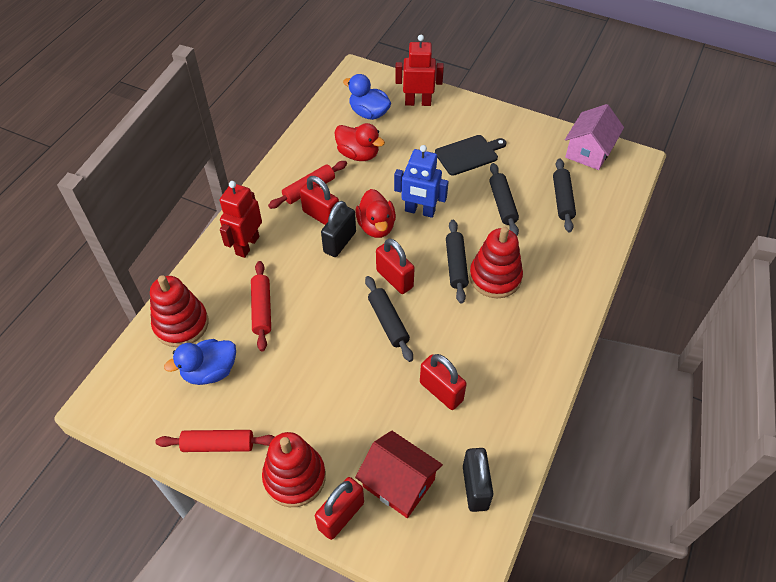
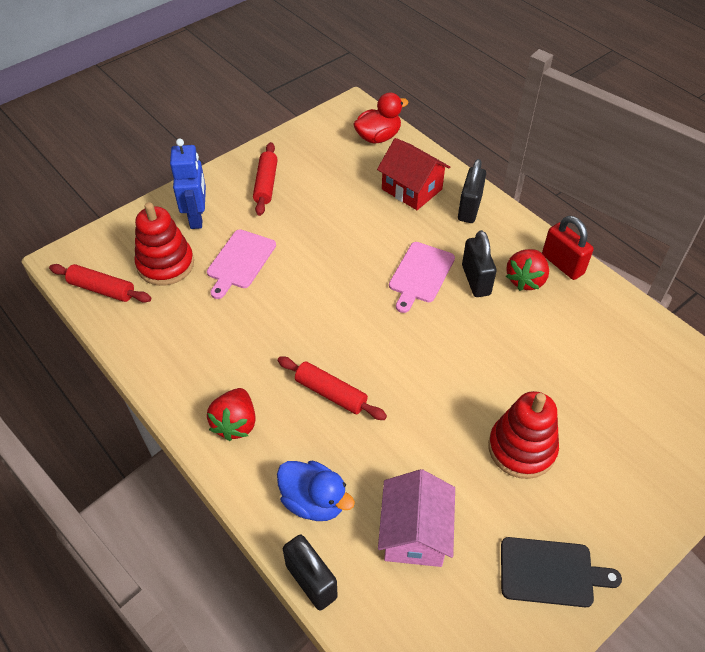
black padlock: 2 -> 3
black rolling pin: 4 -> 0
blue duck: 2 -> 1
pink cutting board: 0 -> 2
red duck: 2 -> 1
red padlock: 4 -> 1
red robot: 2 -> 0
red stacking toy: 3 -> 2
red strawberry: 0 -> 2

